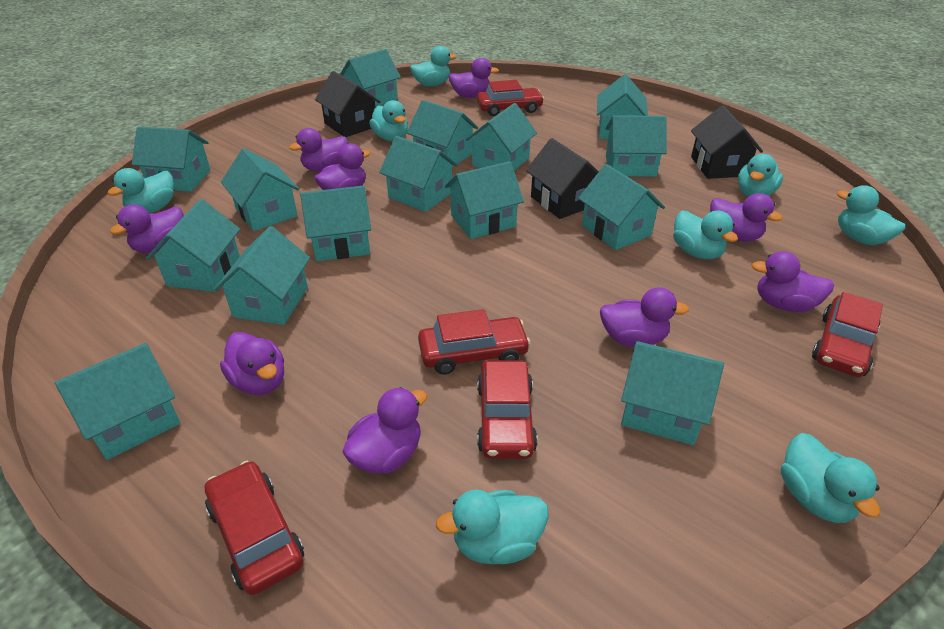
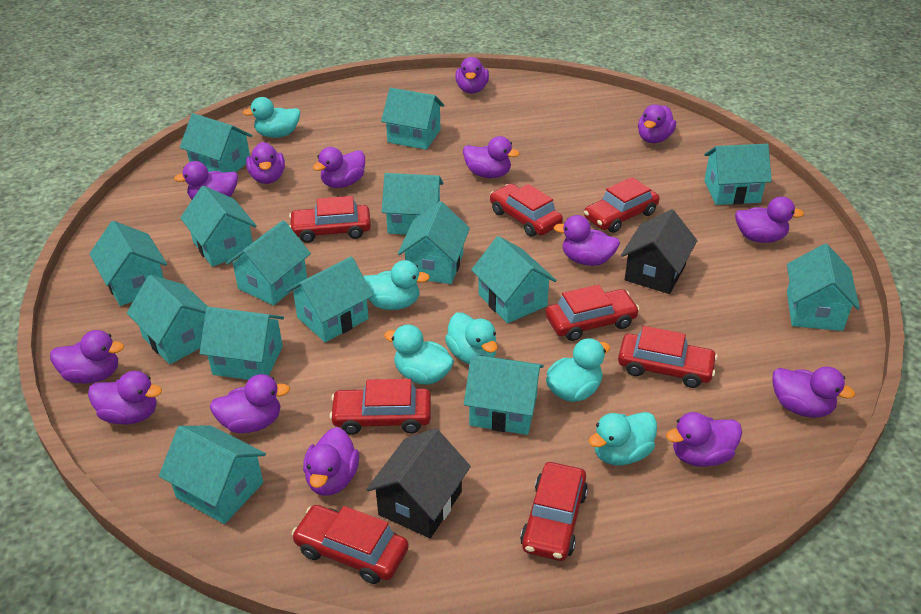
black house: 3 -> 2
purple duck: 9 -> 14
red car: 5 -> 8
turquoise duck: 8 -> 6

